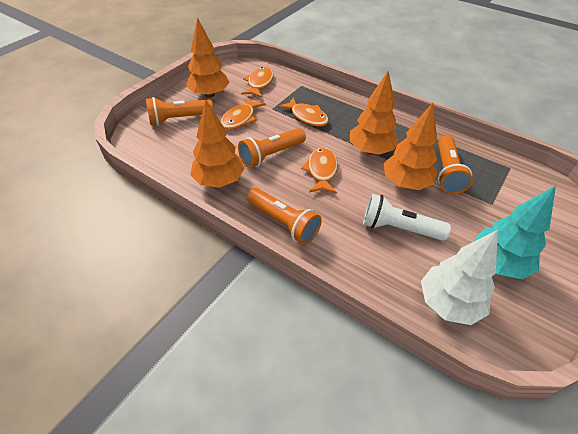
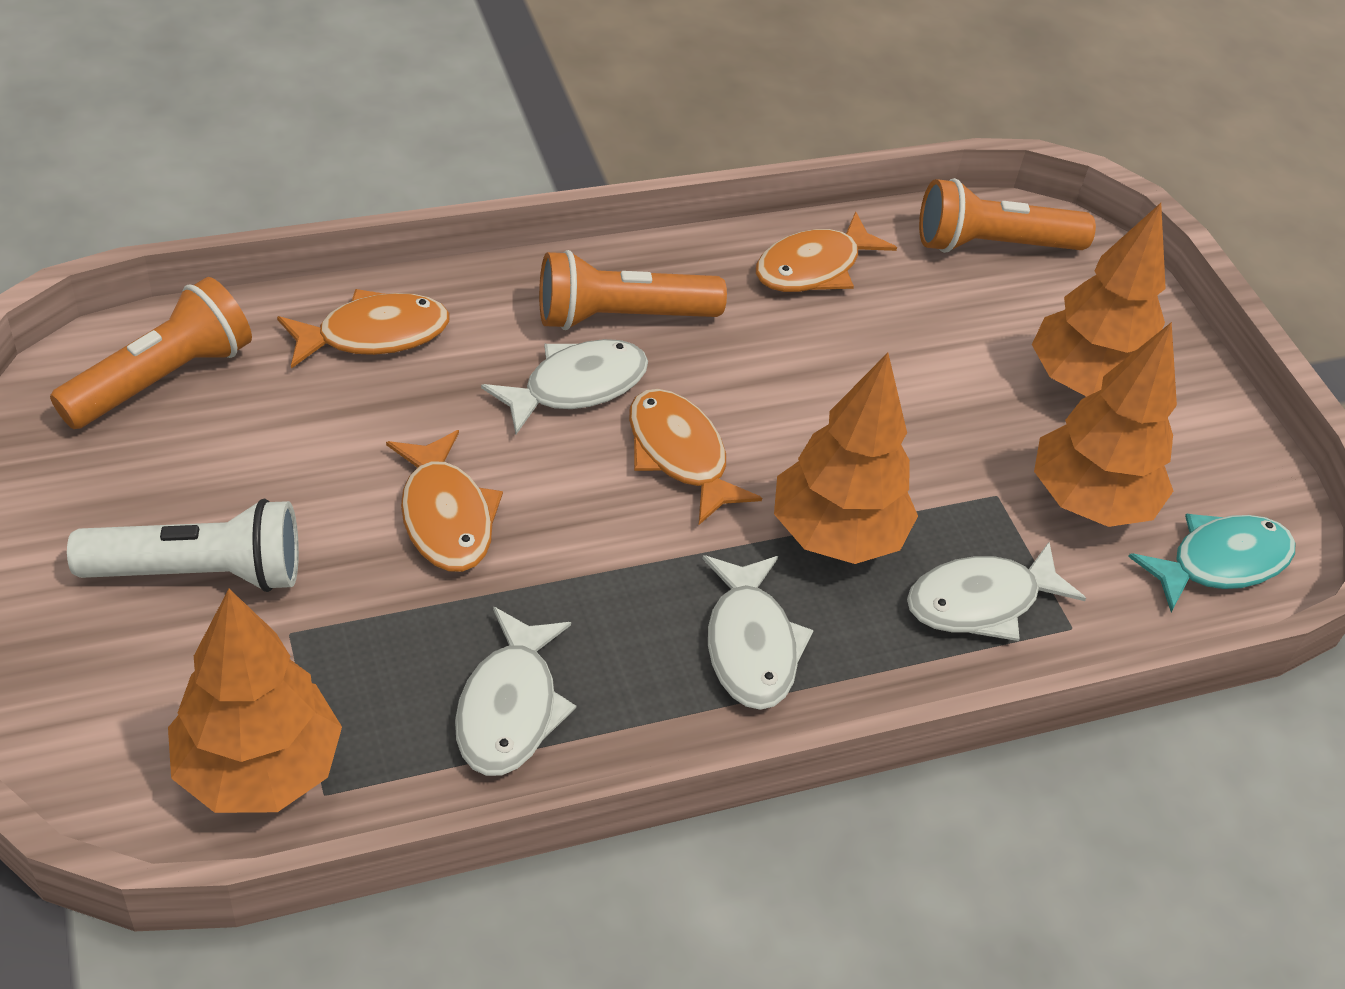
orange flashlight: 4 -> 3
turquoise fish: 0 -> 1
turquoise tree: 1 -> 0
white fish: 0 -> 4
white tree: 1 -> 0

